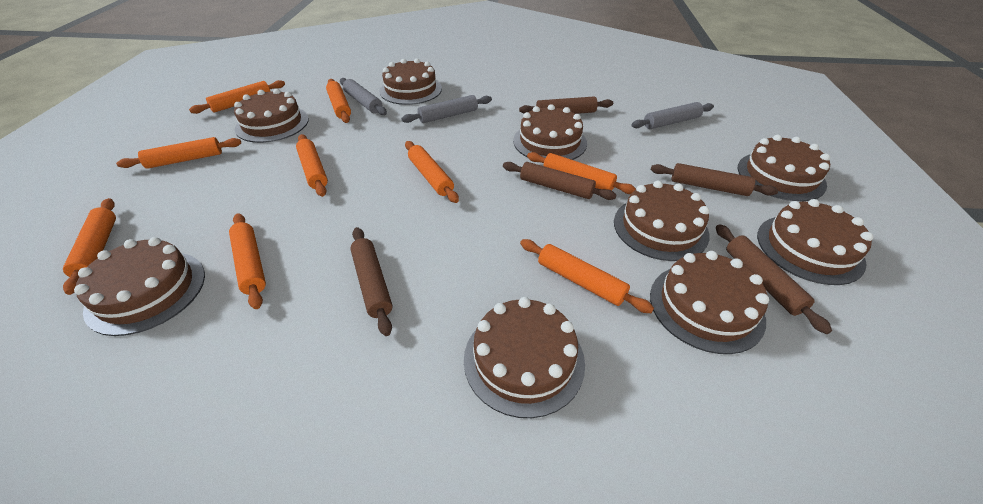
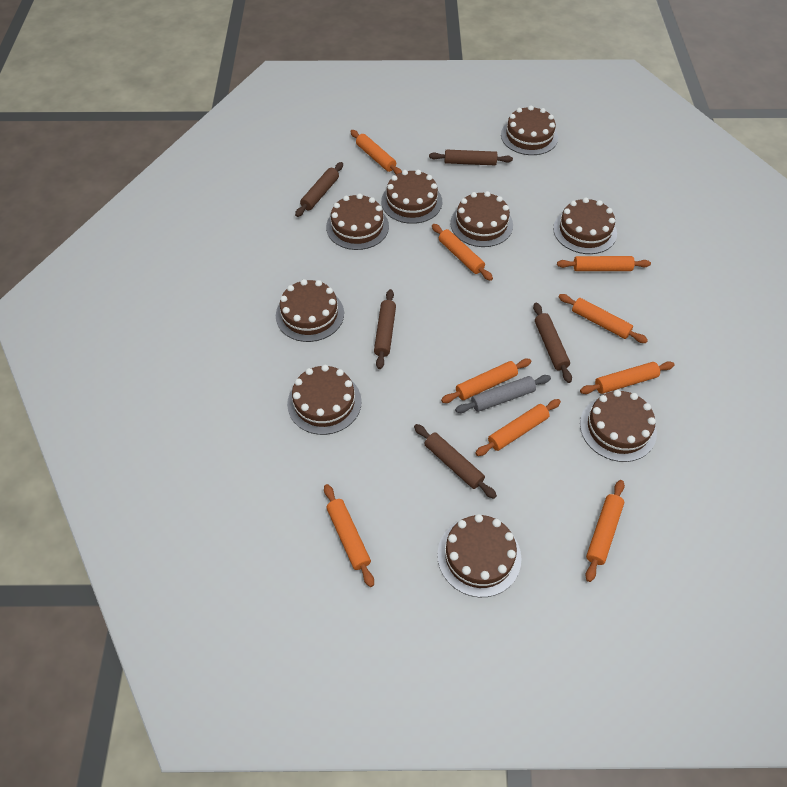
grey rolling pin: 3 -> 1

